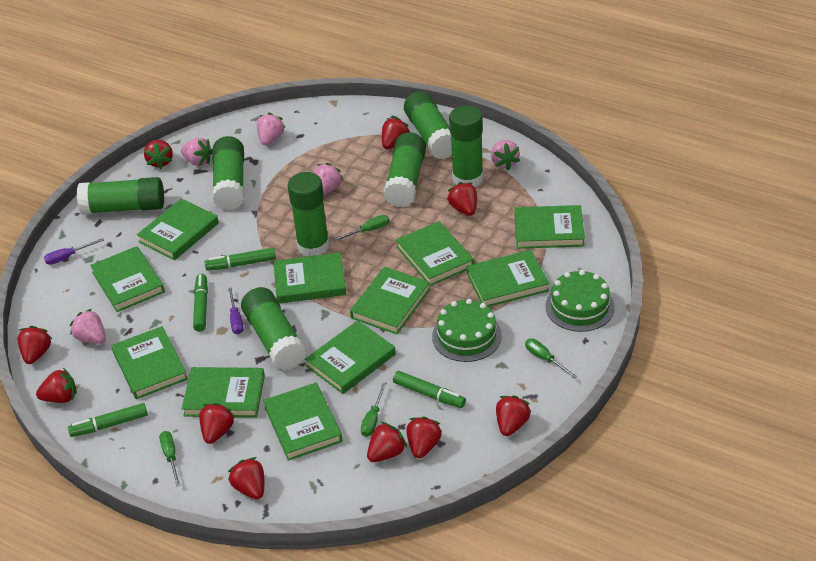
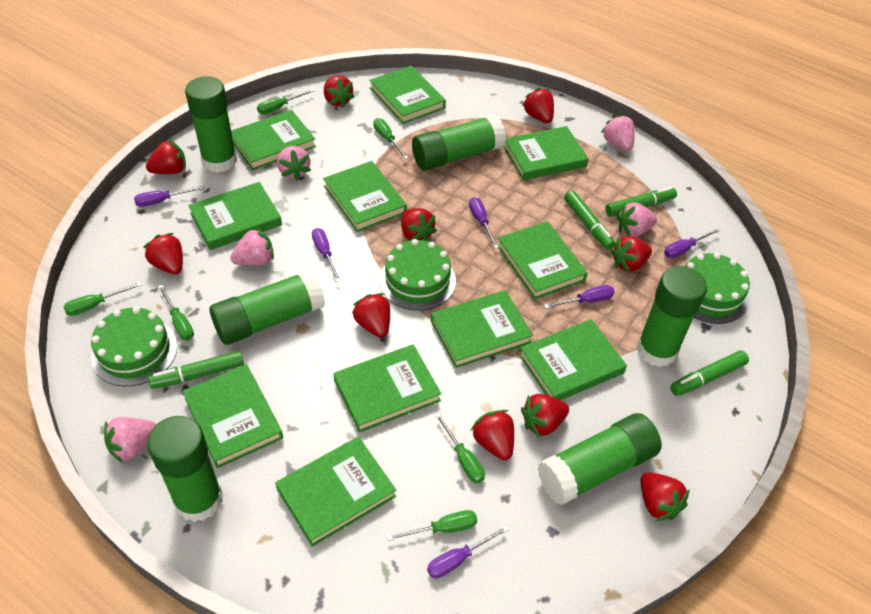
green cake: 2 -> 3
green glue stick: 7 -> 6
green screwdriver: 4 -> 6
purple screwdriver: 2 -> 6

